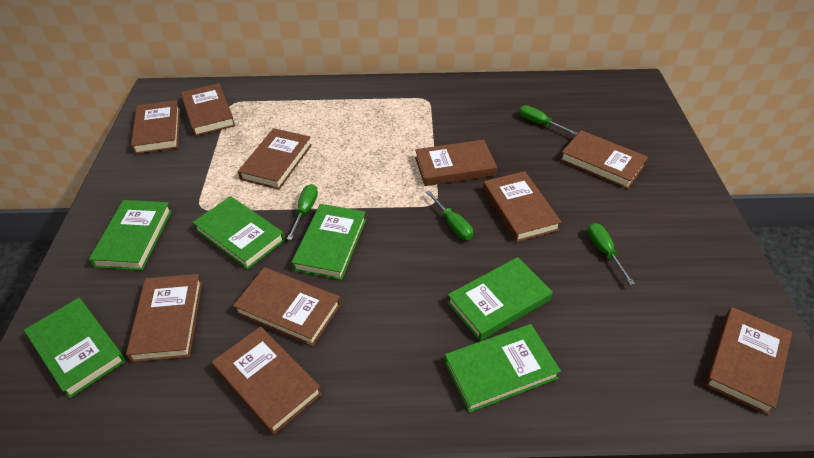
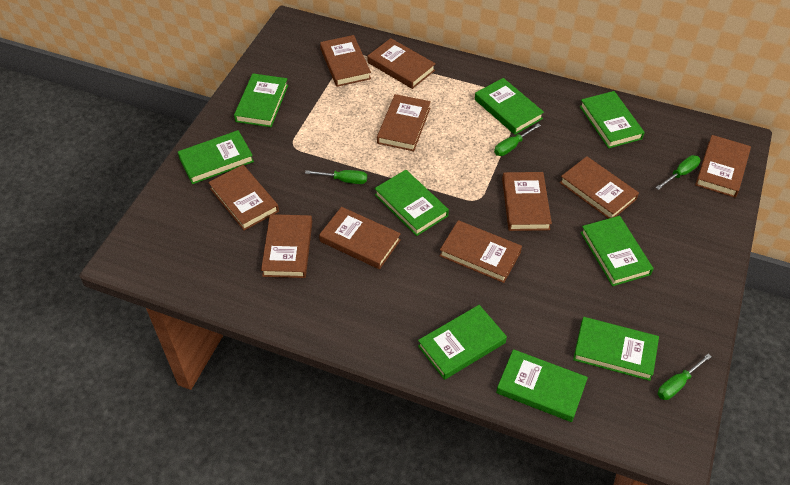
green book: 6 -> 9

